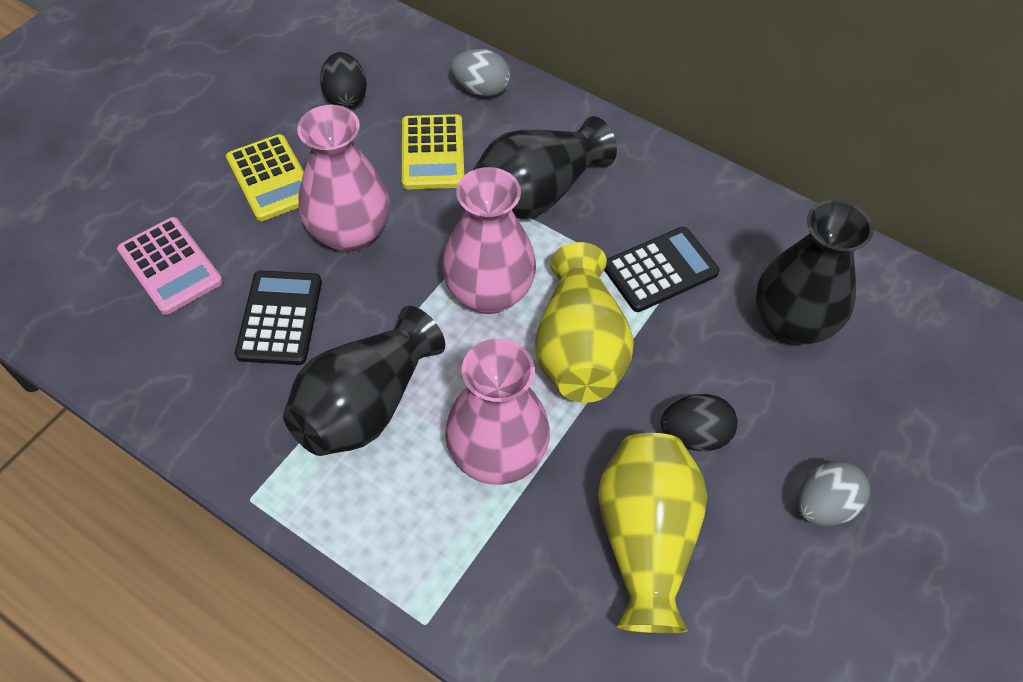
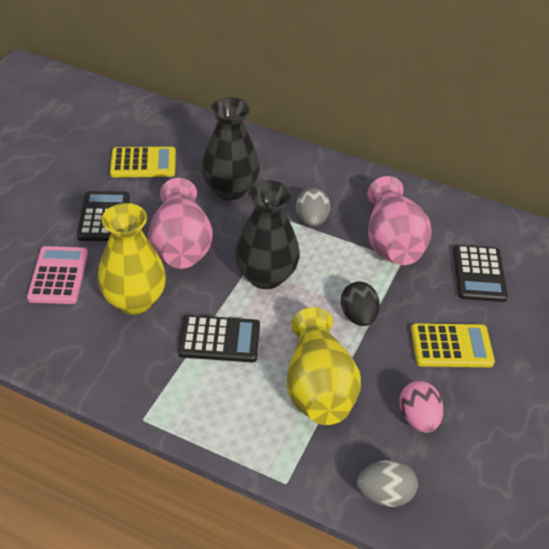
black calculator: 2 -> 3
black egg: 2 -> 1
black vase: 3 -> 2
pink egg: 0 -> 1
pink vase: 3 -> 2

